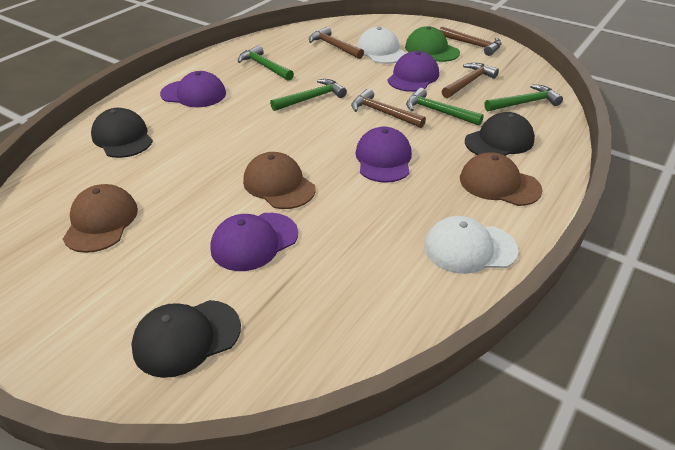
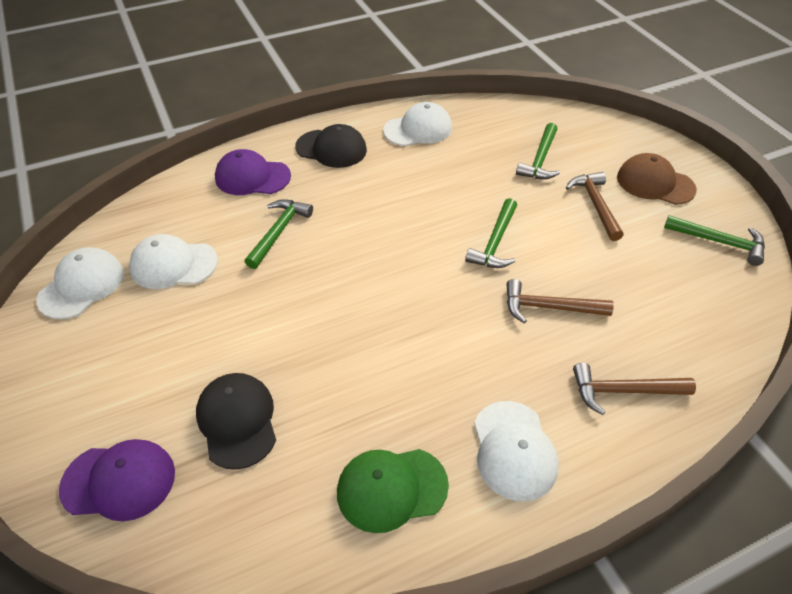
black cap: 3 -> 2
brown cap: 3 -> 1
brown hammer: 4 -> 3
purple cap: 4 -> 2
white cap: 2 -> 4

